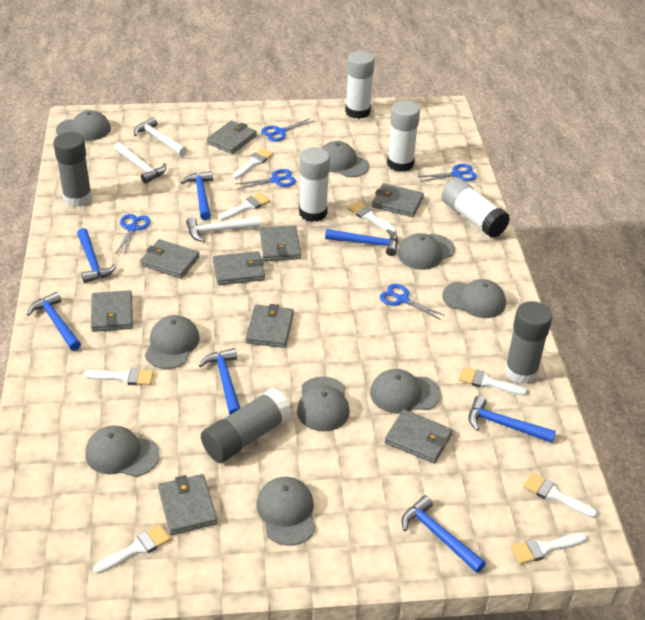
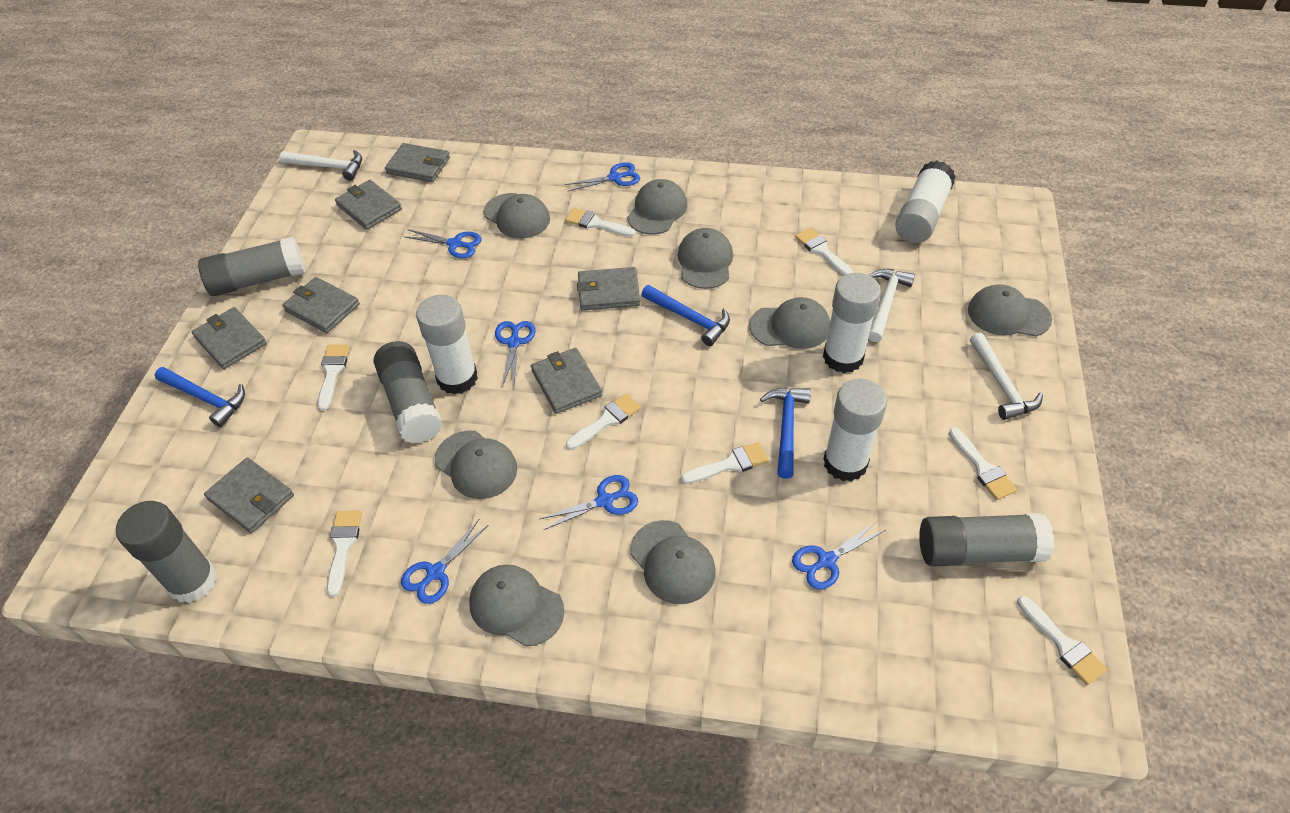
blue hammer: 7 -> 3
blue scissors: 5 -> 6
grey cap: 9 -> 8
grey glue stick: 3 -> 4
grey wallet: 9 -> 7

